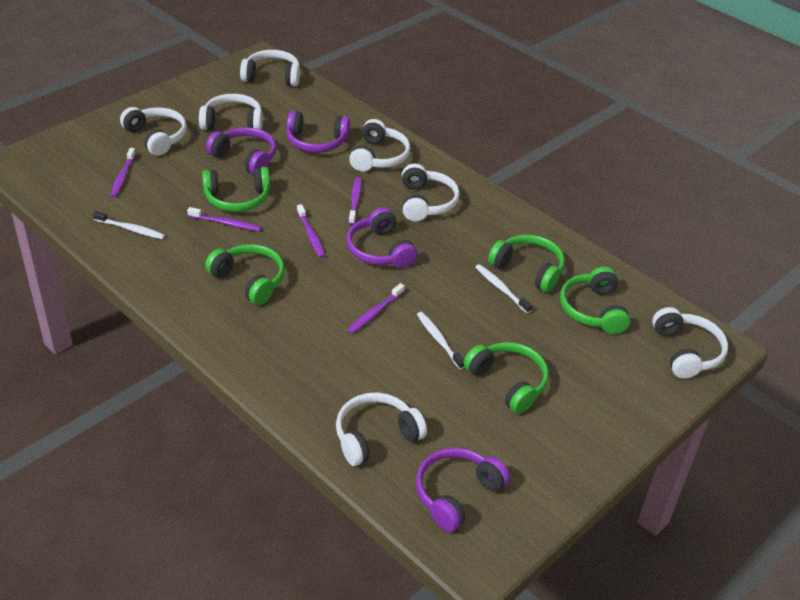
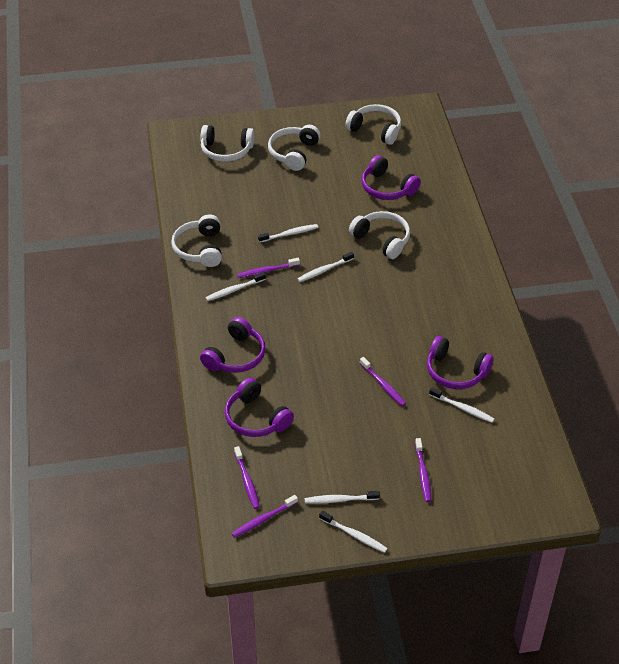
green headphones: 5 -> 0
white headphones: 7 -> 5
white toothbrush: 3 -> 6

